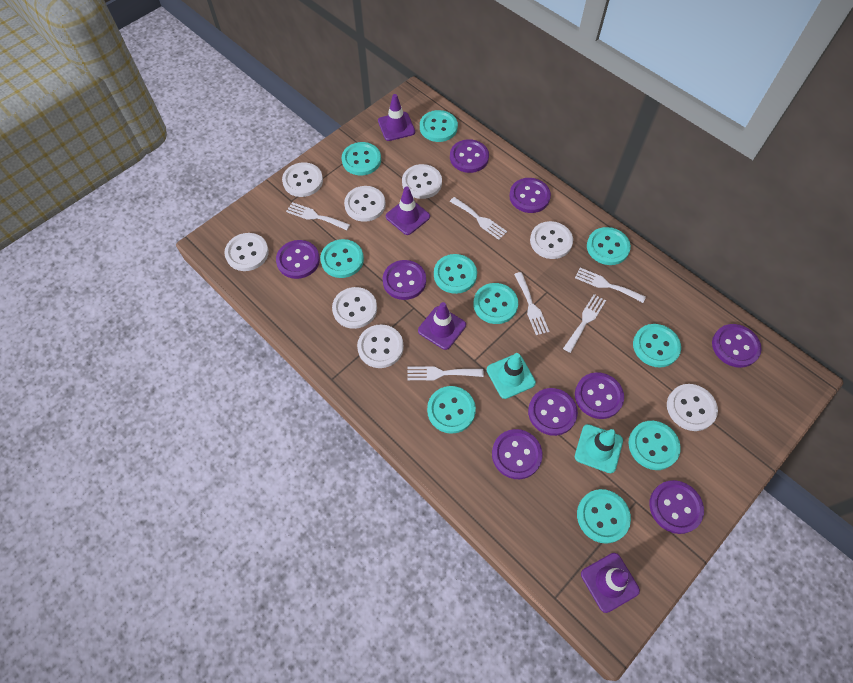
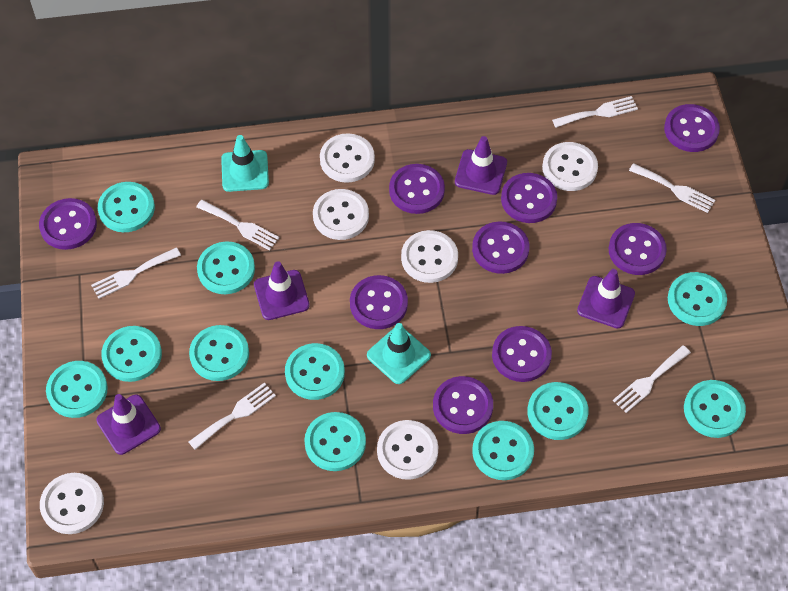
turquoise button: 10 -> 11
white button: 8 -> 6

